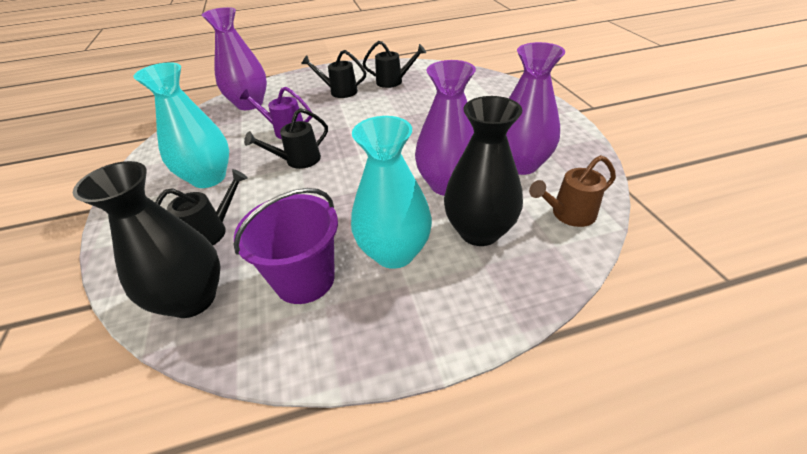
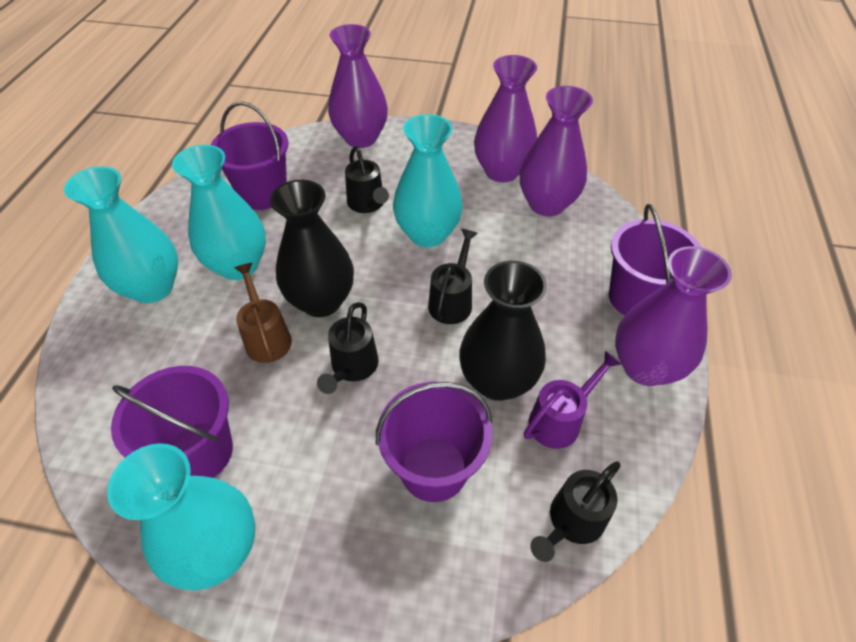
purple bucket: 1 -> 4
purple vase: 3 -> 4
turquoise vase: 2 -> 4

